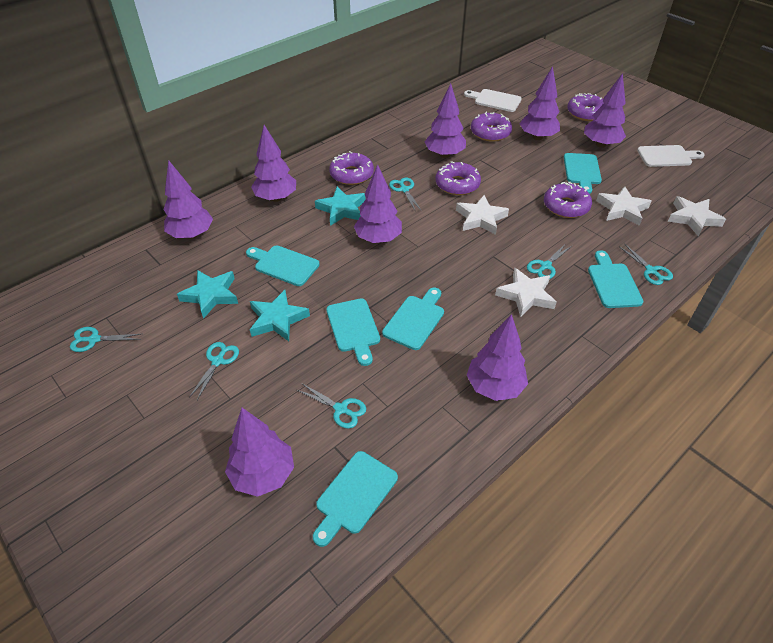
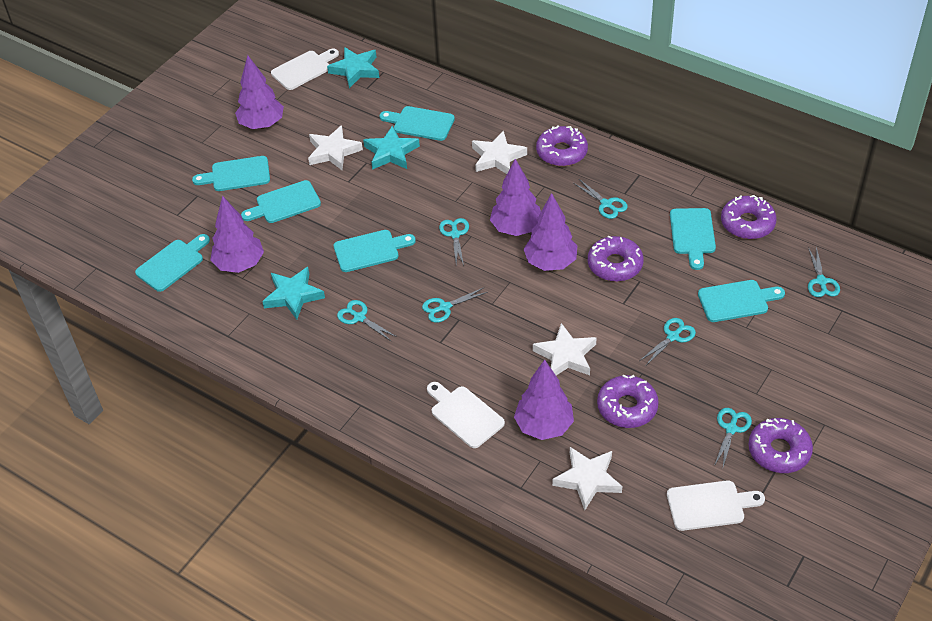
purple tree: 8 -> 5
turquoise cutting board: 6 -> 7
turquoise scissors: 6 -> 7
white cutting board: 2 -> 3

